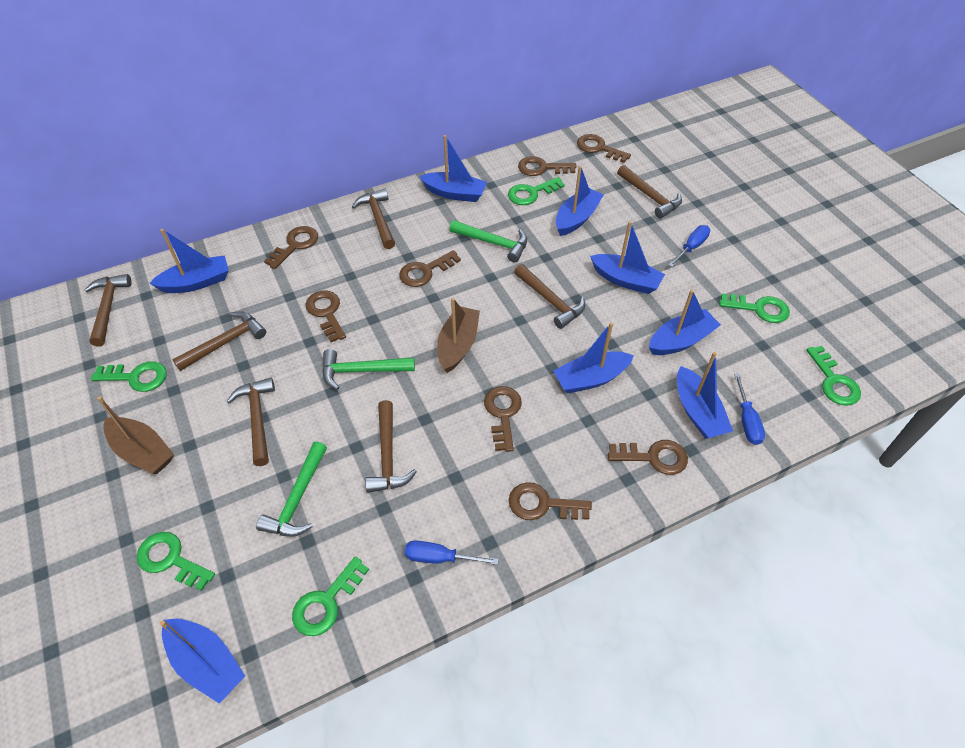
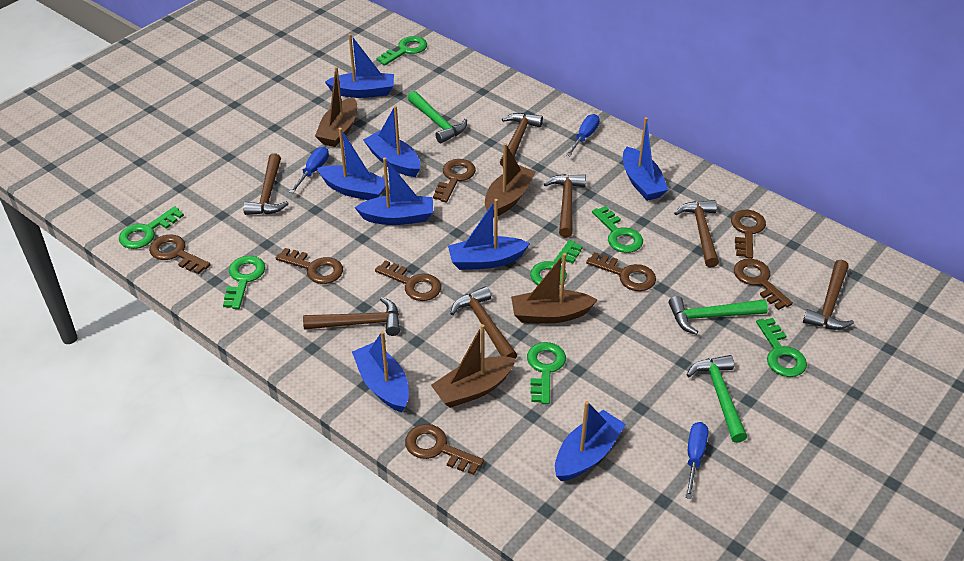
brown boat: 2 -> 4
green key: 6 -> 7

